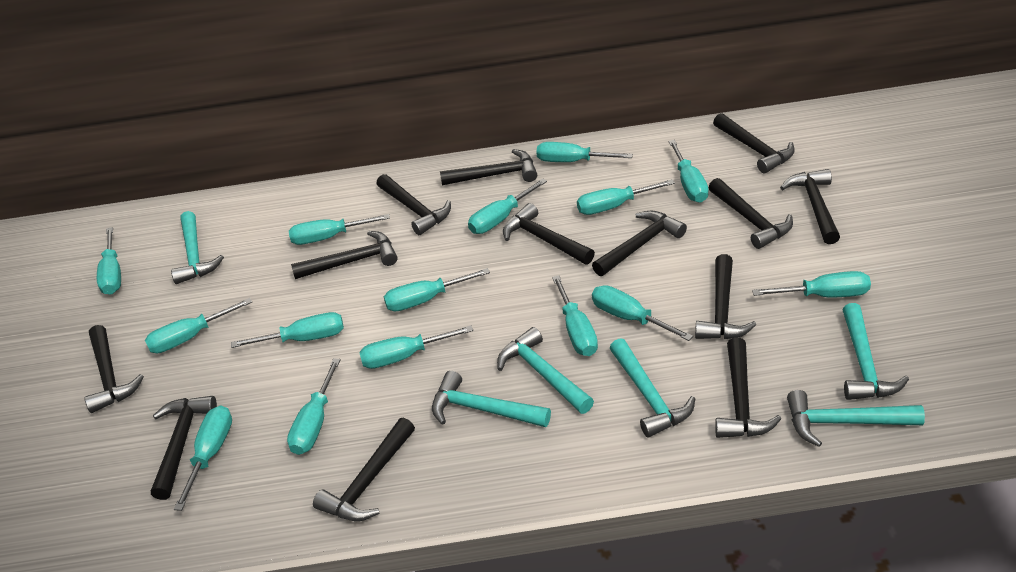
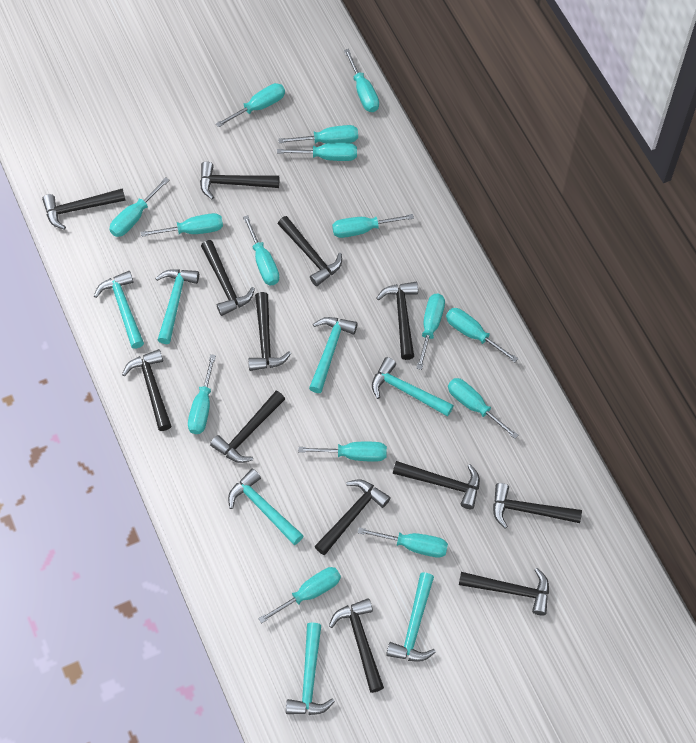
turquoise hammer: 6 -> 7

